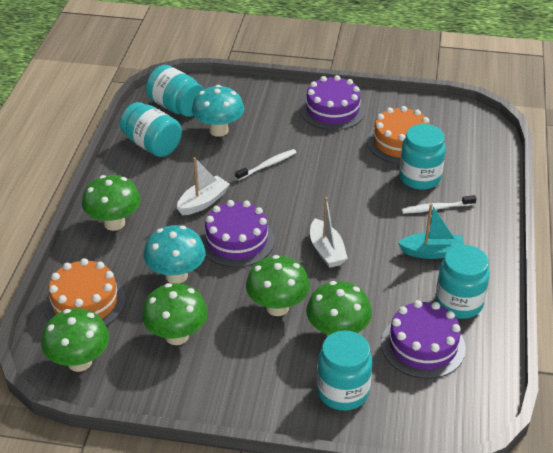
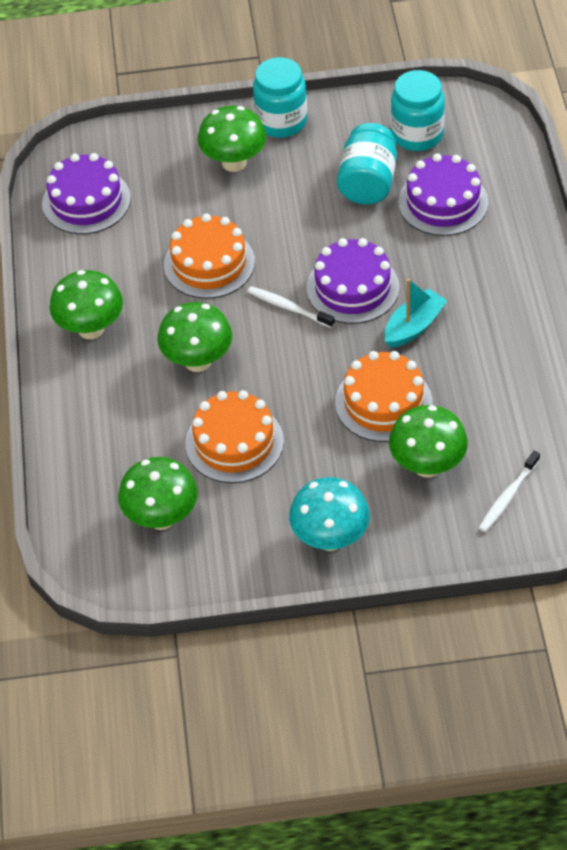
orange cake: 2 -> 3
turquoise jar: 5 -> 3
turquoise mushroom: 2 -> 1
white boat: 2 -> 0

